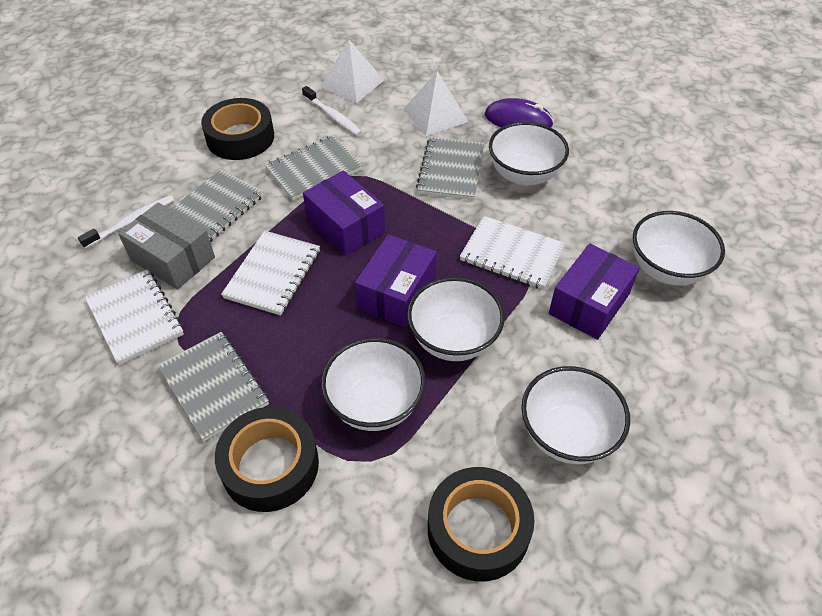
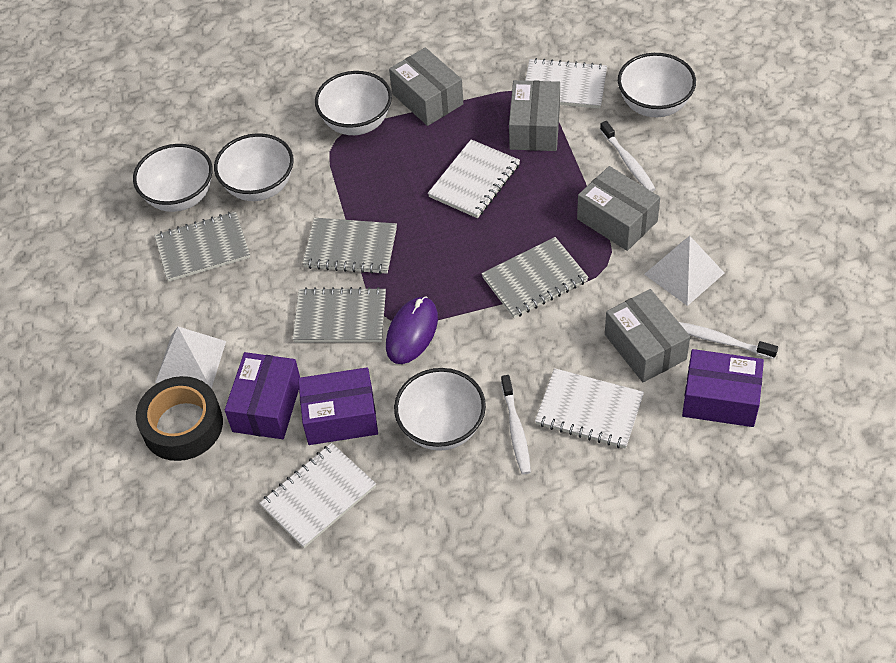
black tape: 3 -> 1
grey box: 1 -> 4
white notebook: 3 -> 4
white toothbrush: 2 -> 3

